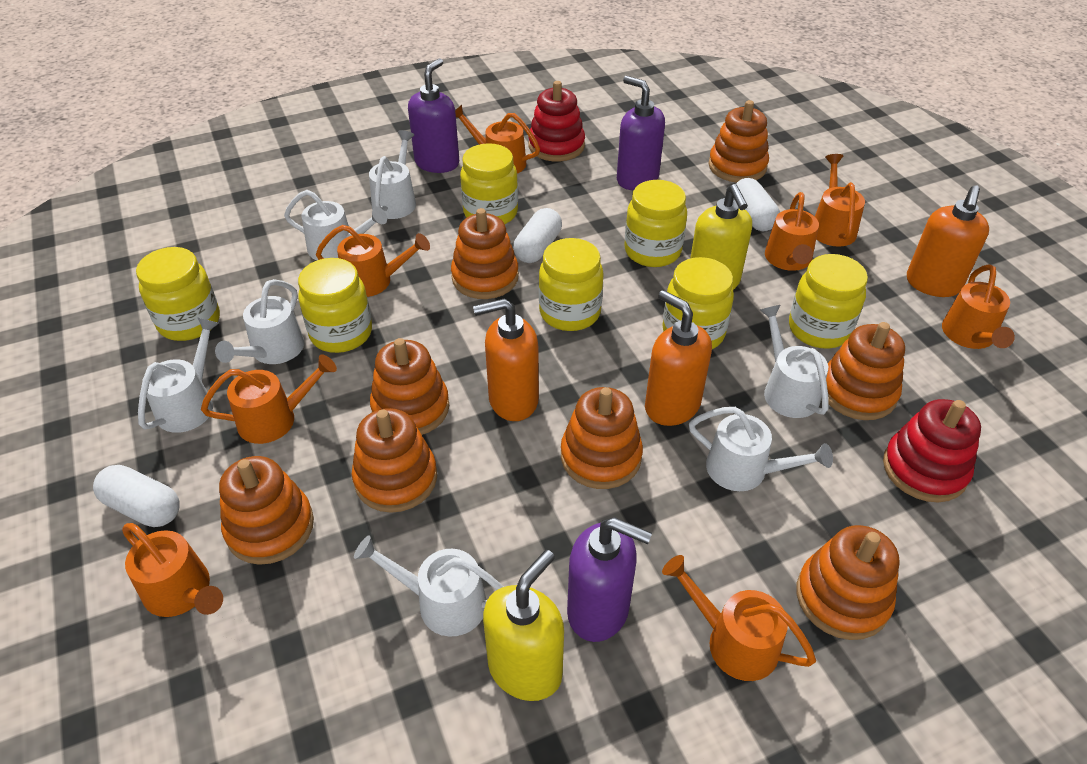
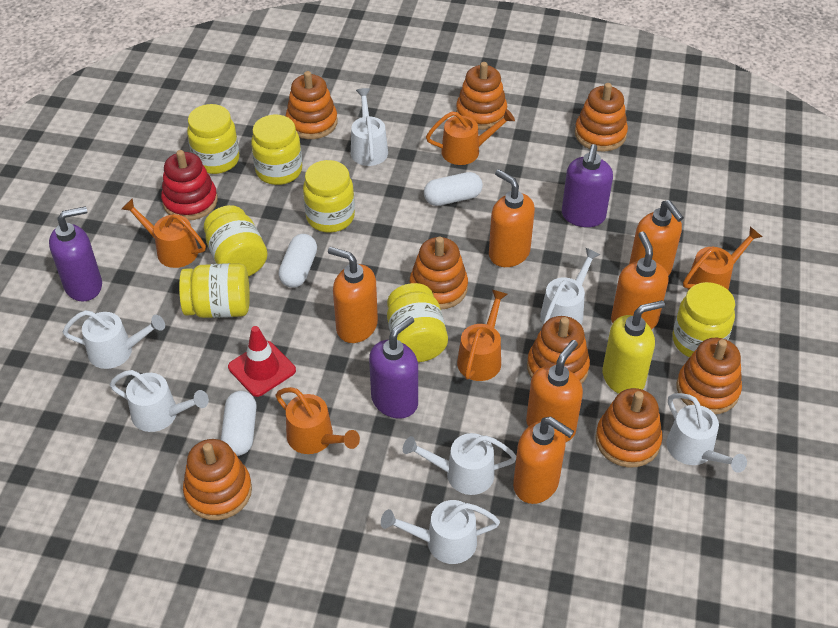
orange soap dispenser: 3 -> 6
orange watering can: 8 -> 5
red stacking toy: 2 -> 1
red traffic cone: 0 -> 1
yellow soap dispenser: 2 -> 1

